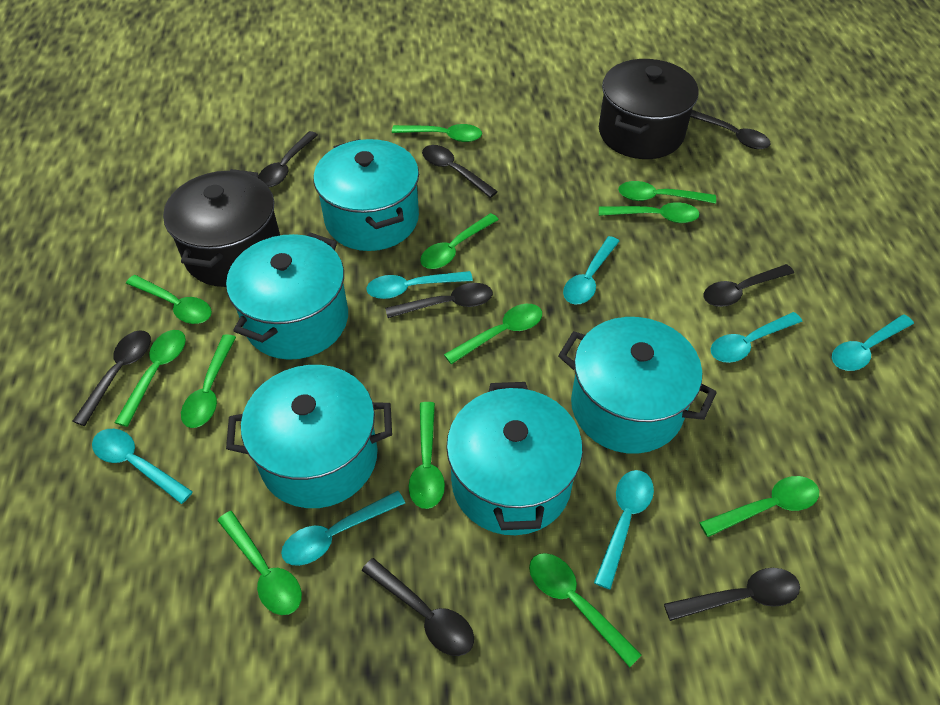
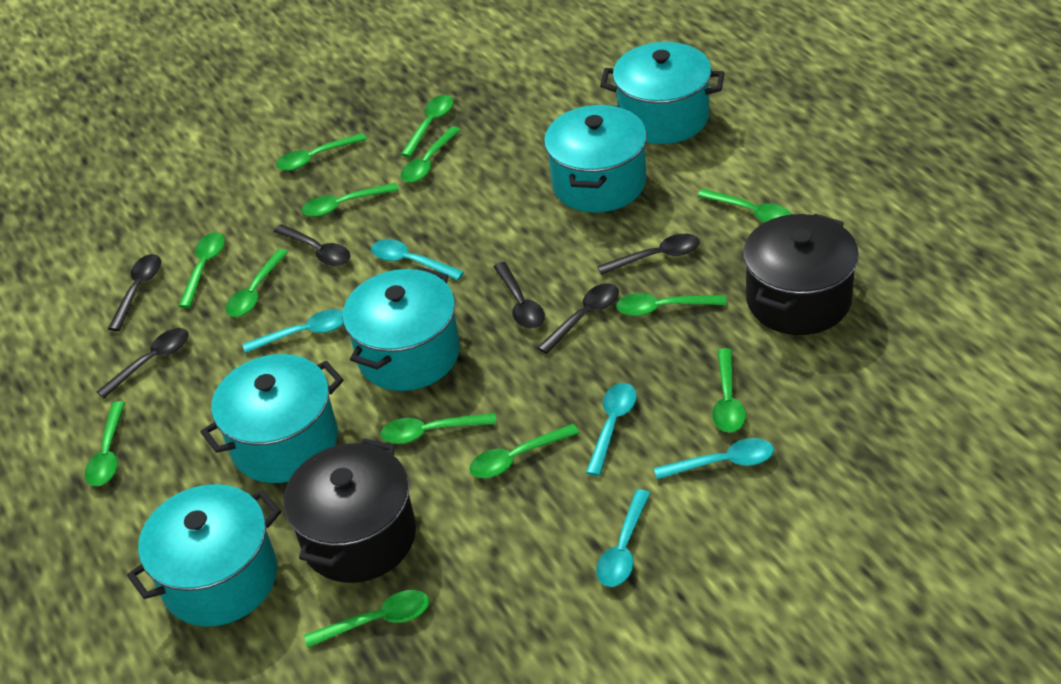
black spoon: 8 -> 6
green spoon: 12 -> 13
turquoise spoon: 7 -> 5

